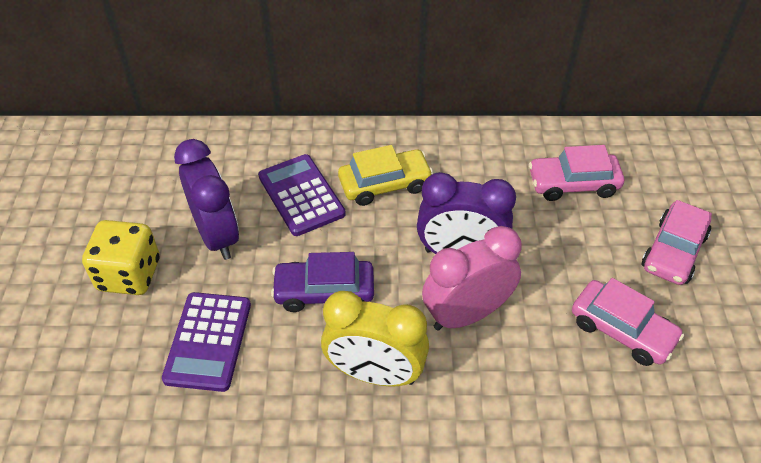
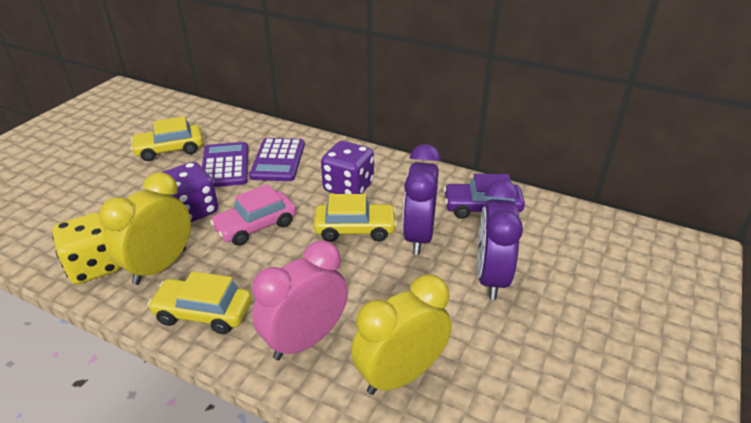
pink car: 3 -> 1
purple dice: 0 -> 2
yellow car: 1 -> 3
yellow clock: 1 -> 2

